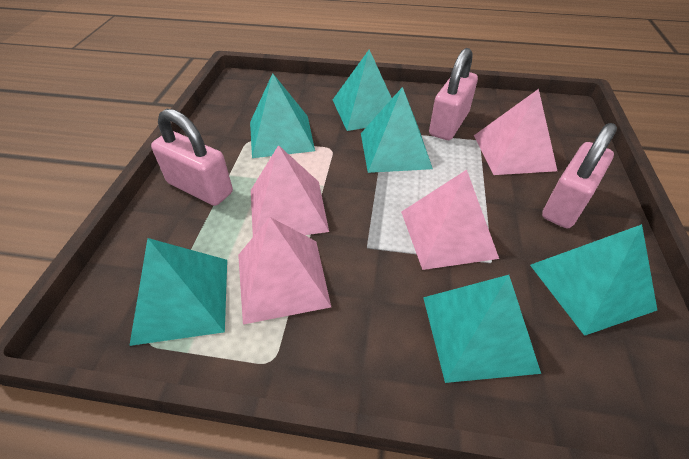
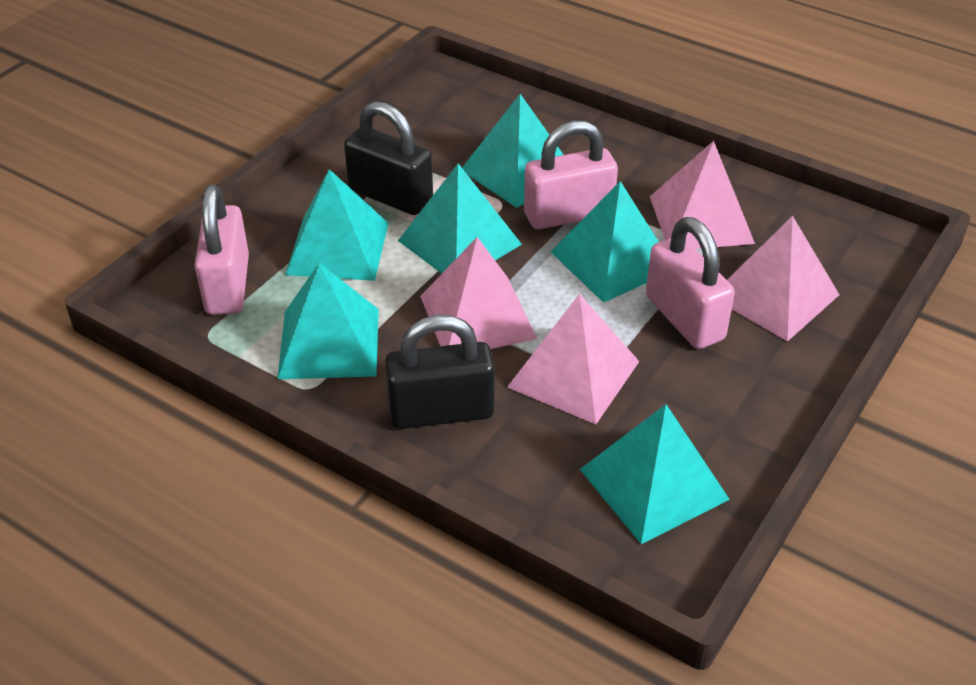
black padlock: 0 -> 2

